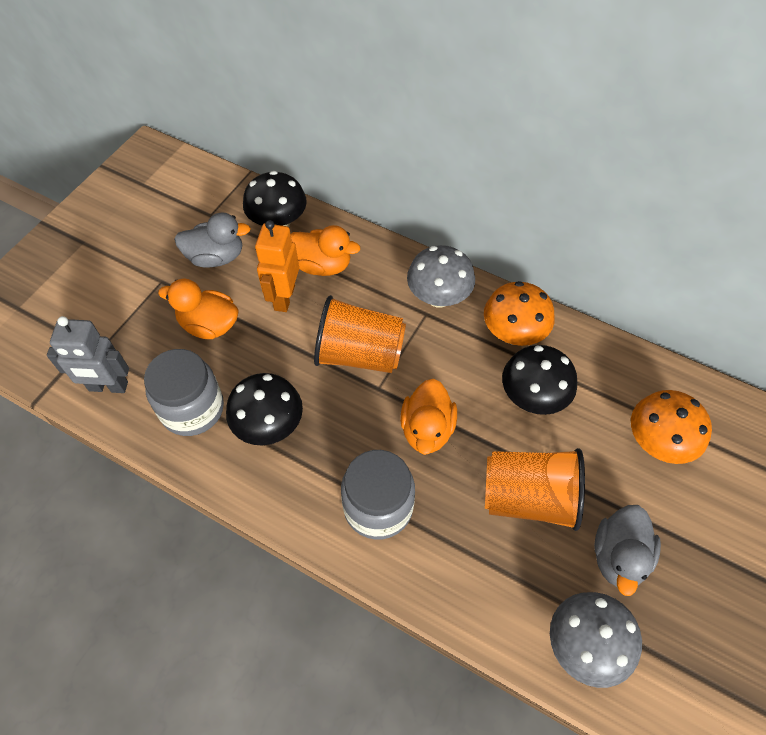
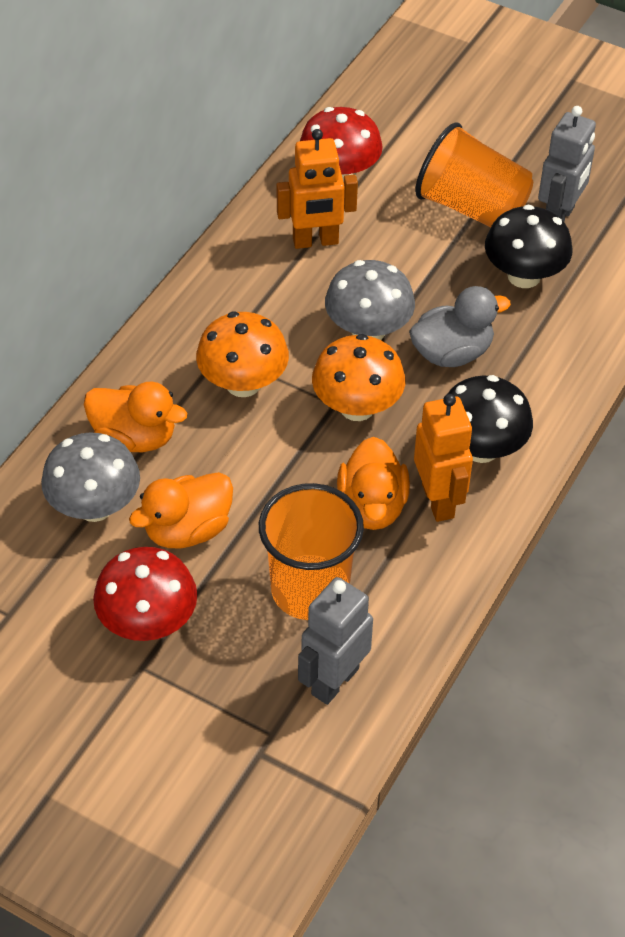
black mushroom: 3 -> 2
grey duck: 2 -> 1
grey jar: 2 -> 0
grey robot: 1 -> 2
orange robot: 1 -> 2
red mushroom: 0 -> 2

